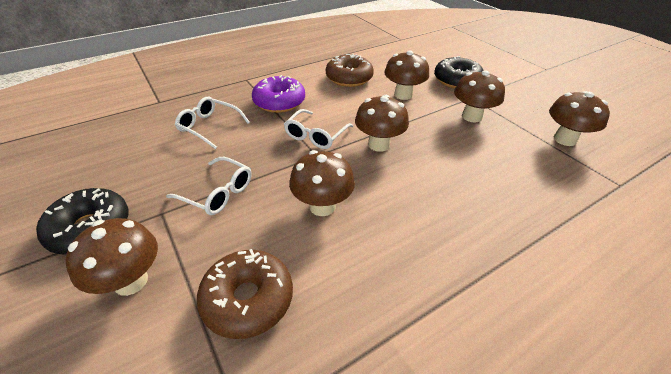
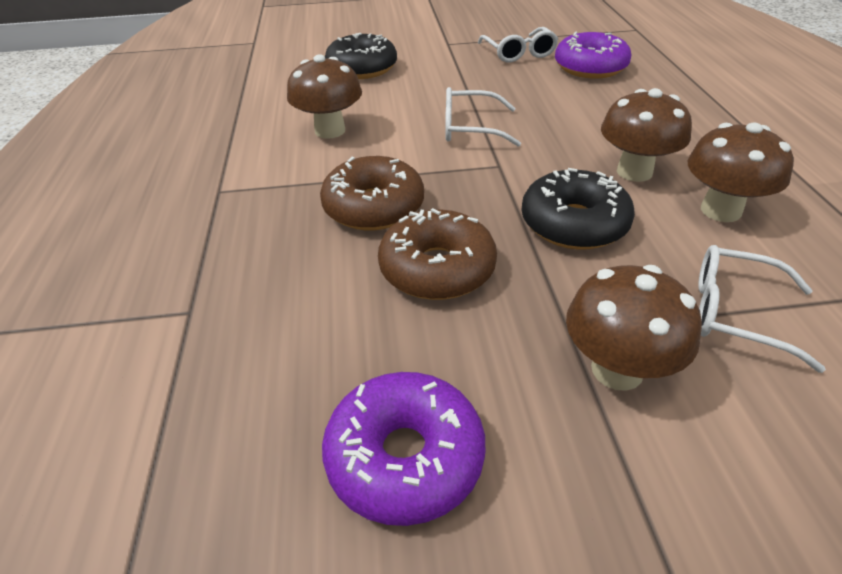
brown mushroom: 6 -> 4
purple donut: 1 -> 2

